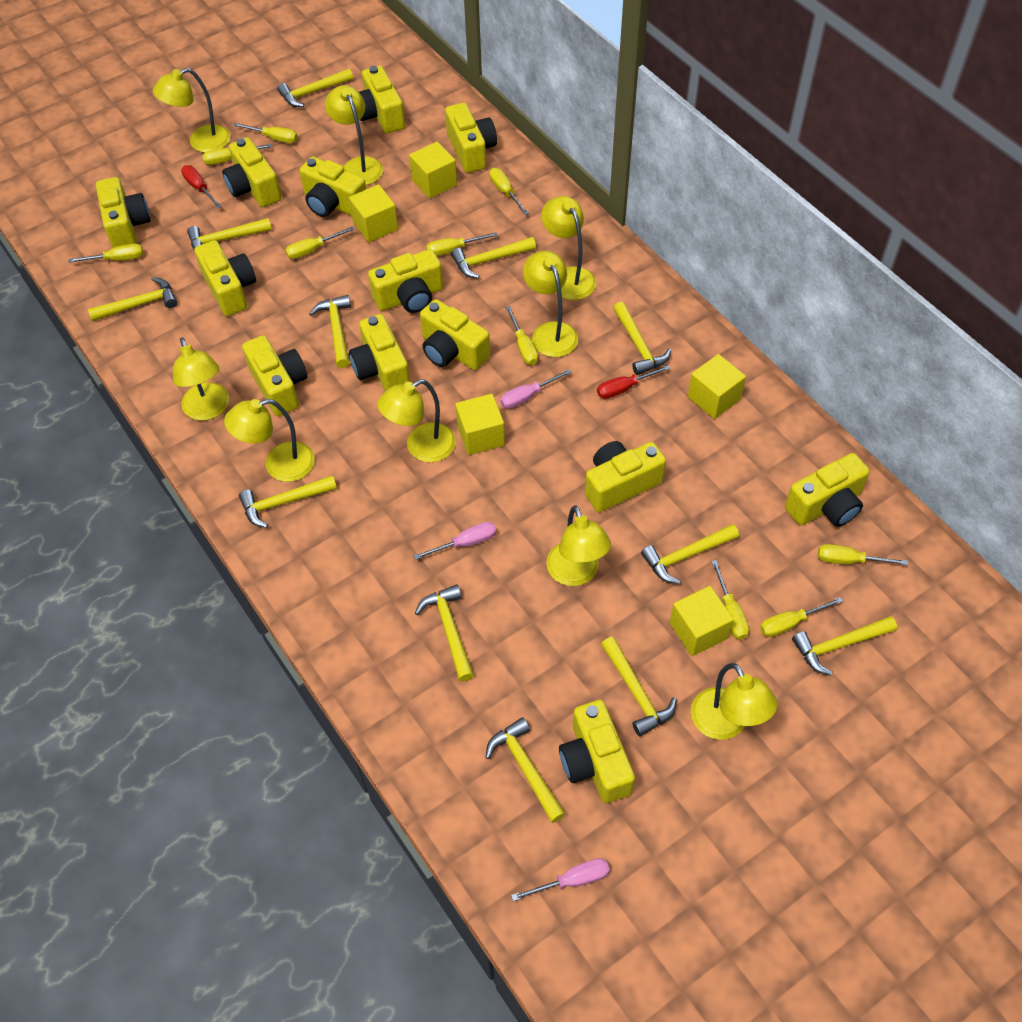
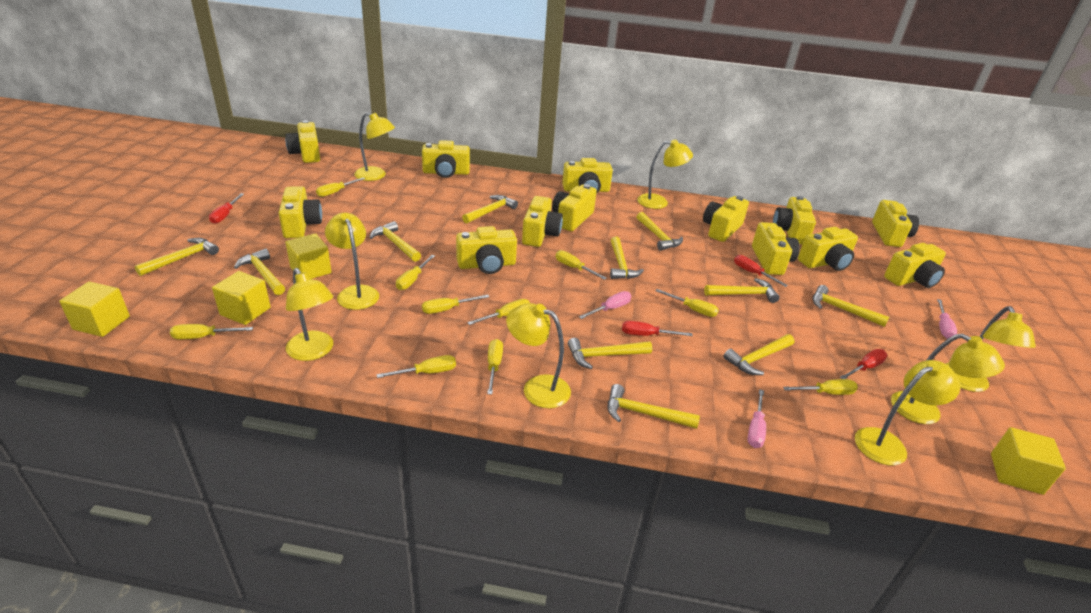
red screwdriver: 2 -> 4
yellow cube: 5 -> 4
yellow hammer: 12 -> 11
yellow lamp: 9 -> 8

